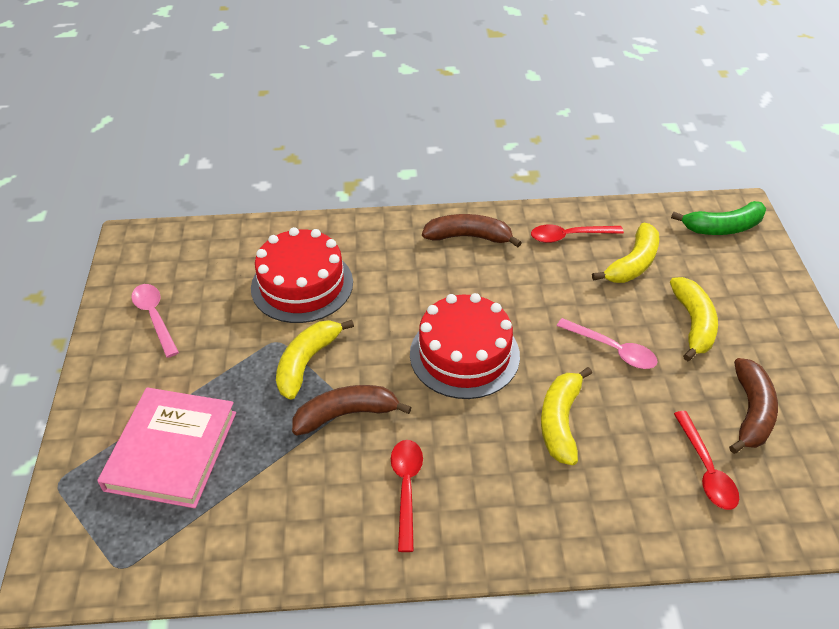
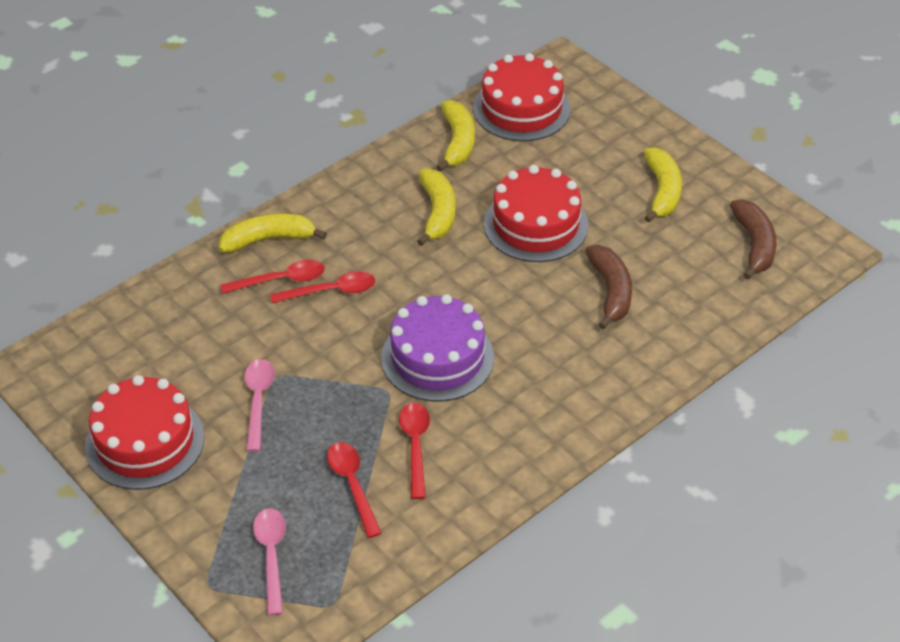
brown banana: 3 -> 2
green banana: 1 -> 0
pink book: 1 -> 0
purple cake: 0 -> 1
red cake: 2 -> 3
red spoon: 3 -> 4

